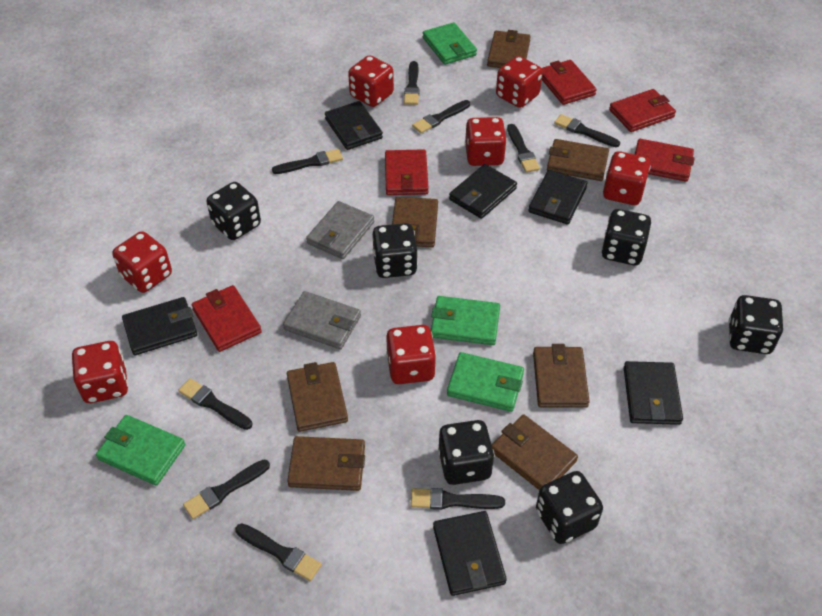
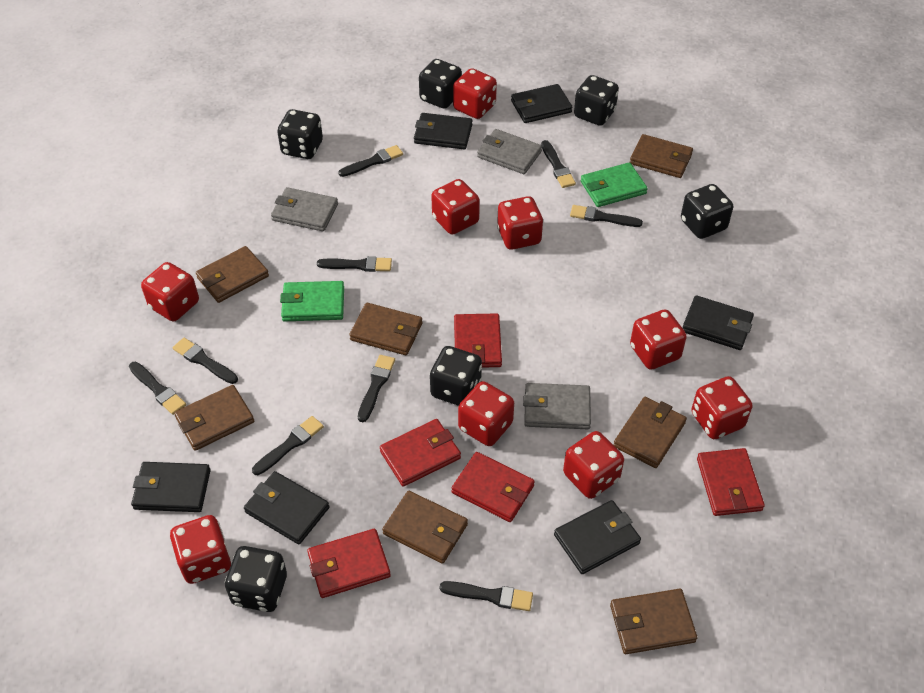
green wallet: 4 -> 2
grey wallet: 2 -> 3
red dice: 7 -> 9

